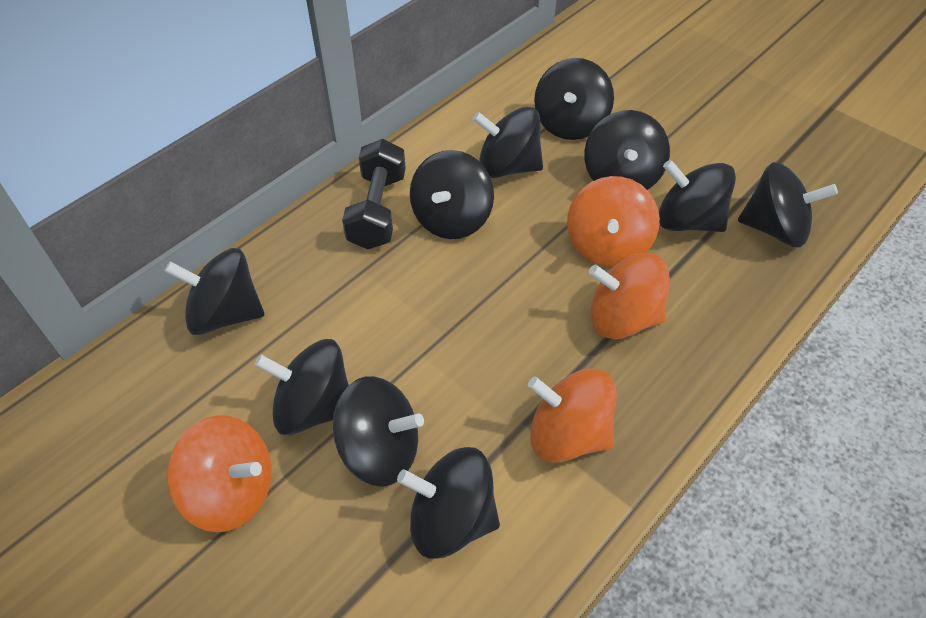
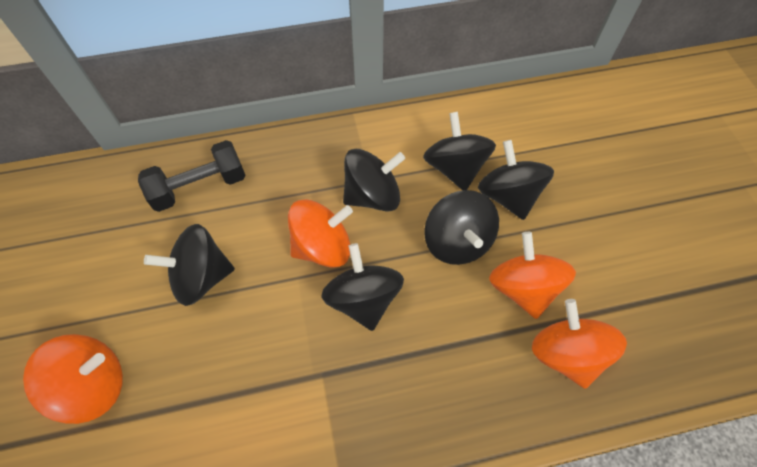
black spinning top: 10 -> 6

